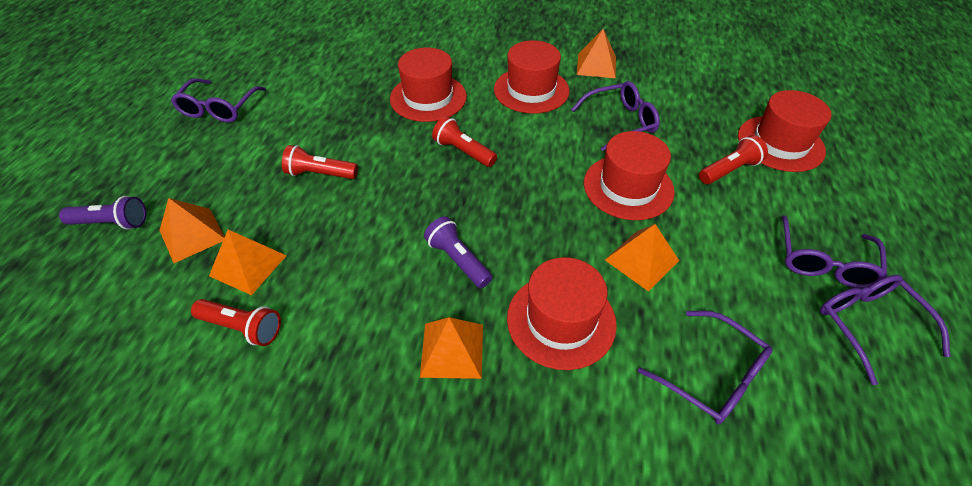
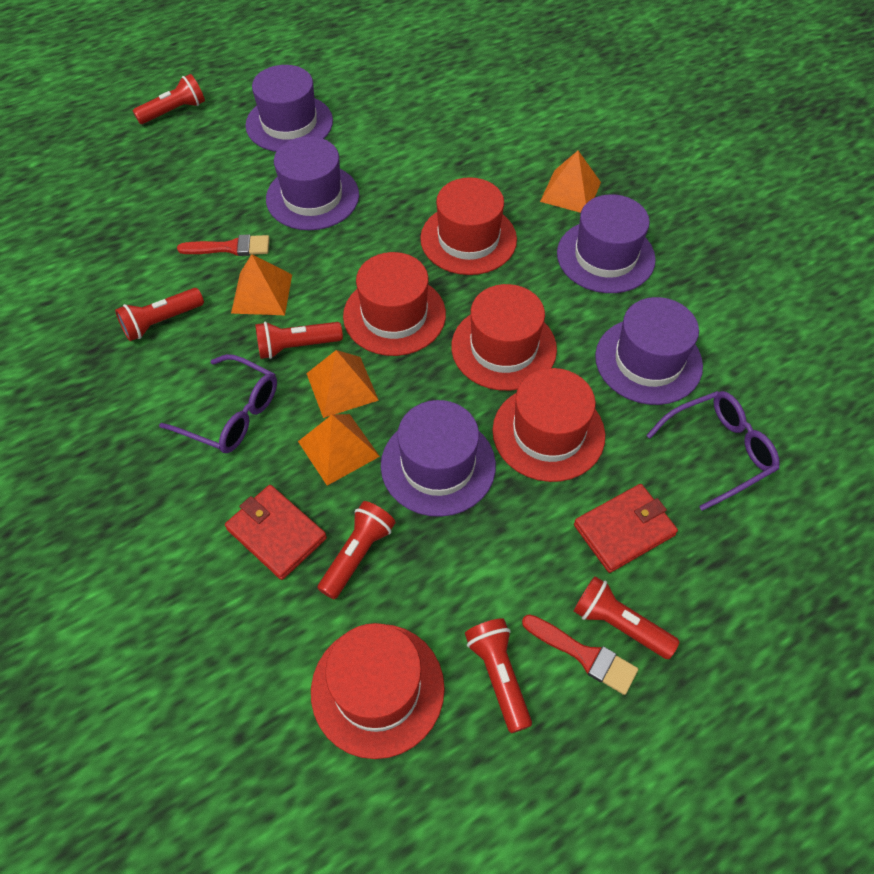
orange pyramid: 5 -> 4
purple flashlight: 2 -> 0
purple glasses: 5 -> 2
purple hat: 0 -> 5
red brush: 0 -> 2
red flashlight: 4 -> 6
red wallet: 0 -> 2

